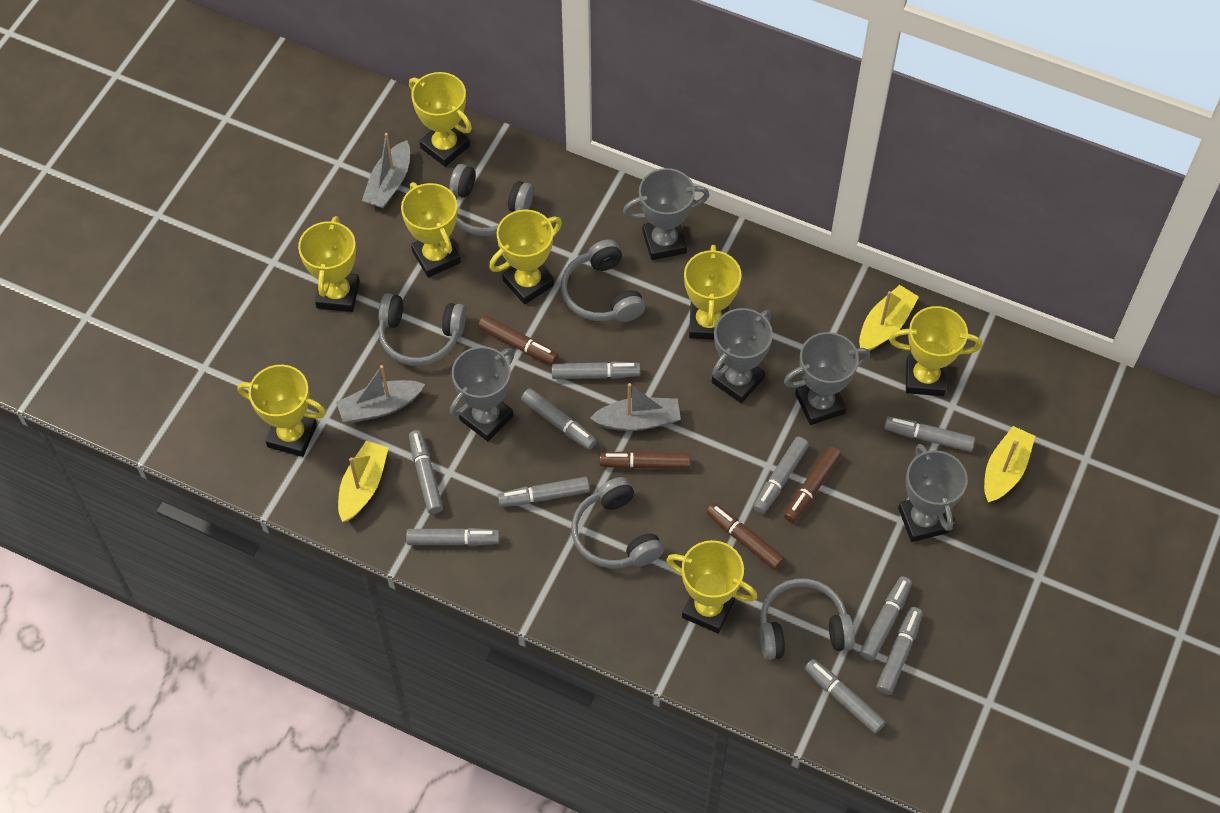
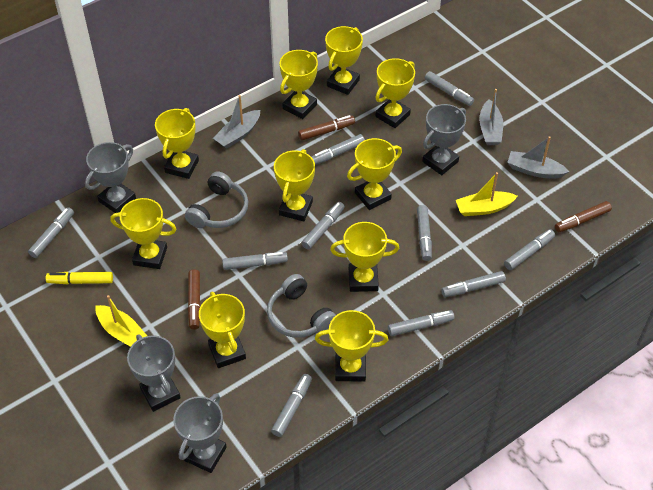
brown marker: 4 -> 3
grey headphones: 5 -> 2
grey trophy: 5 -> 4
yellow boat: 3 -> 2
yellow marker: 0 -> 1
yellow trophy: 8 -> 10

